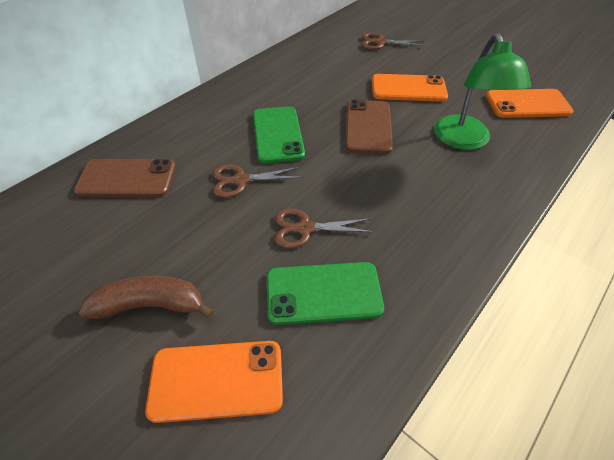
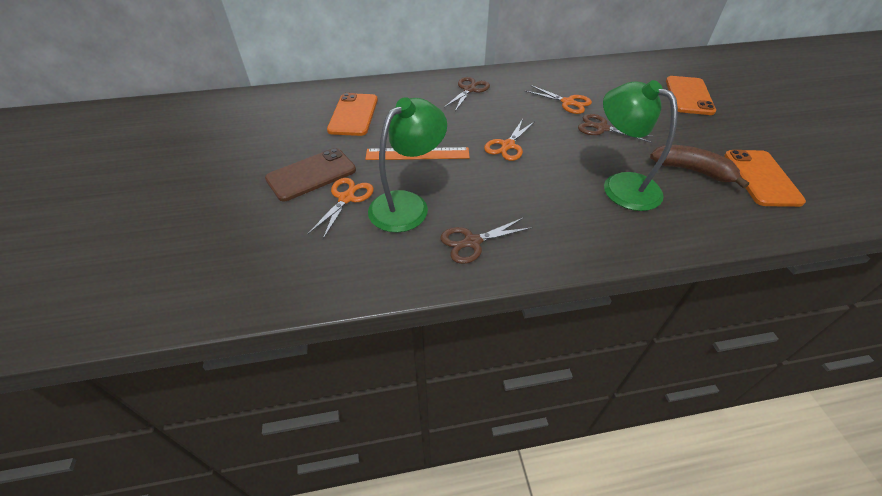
brown phone: 2 -> 1
green lamp: 1 -> 2
green phone: 2 -> 0
orange ruler: 0 -> 1
orange scissors: 0 -> 3

